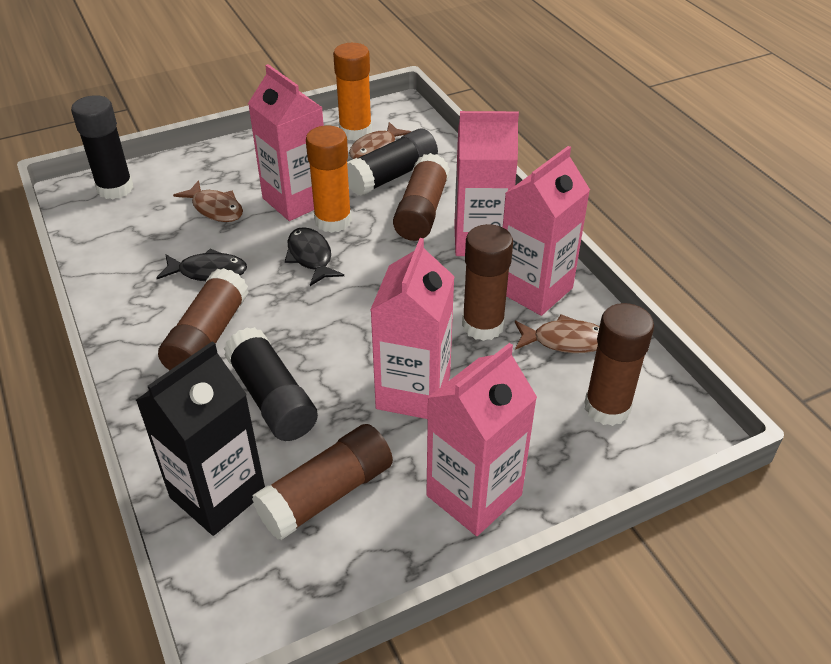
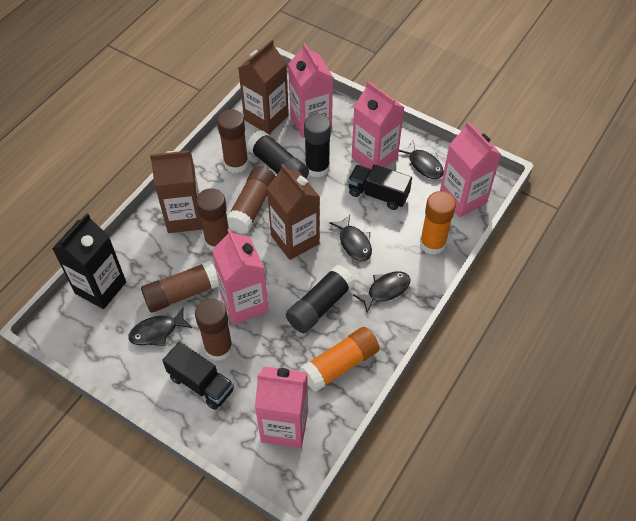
black fish: 2 -> 4
black truck: 0 -> 2
brown carton: 0 -> 3
brown fish: 3 -> 0

